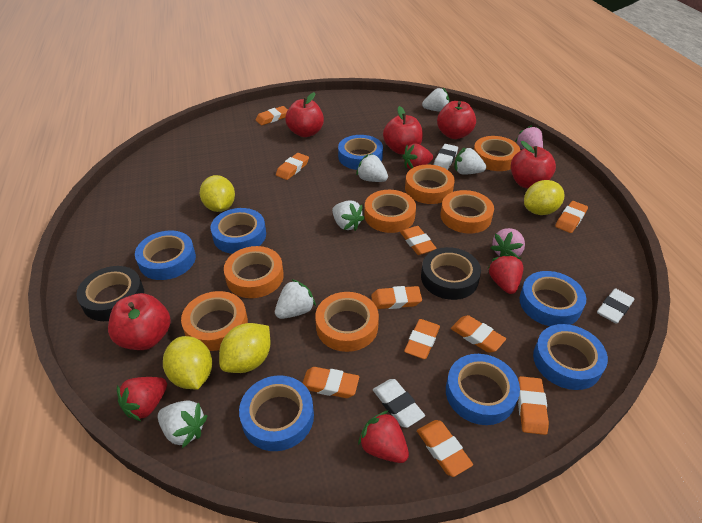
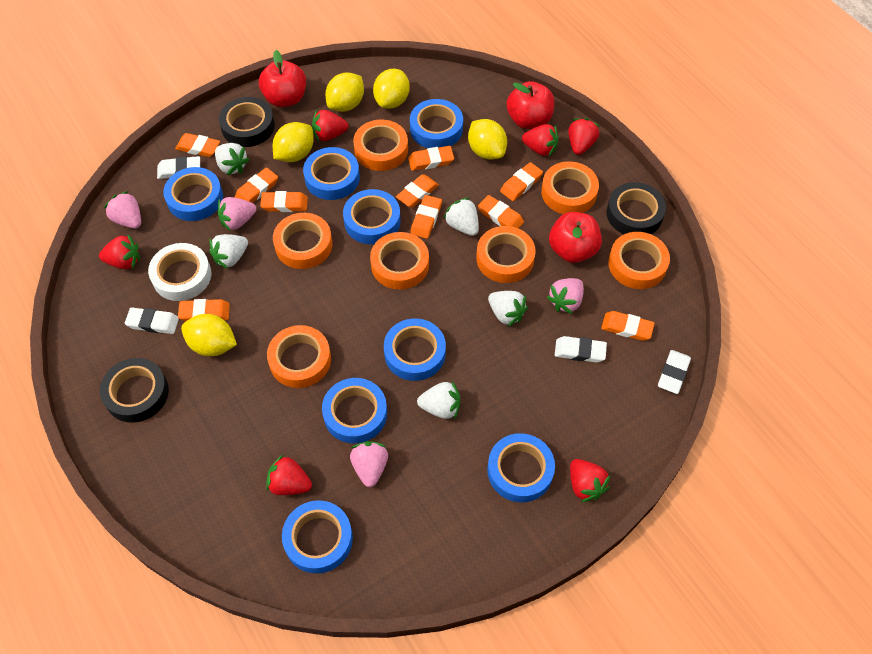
black tape: 2 -> 3
blue tape: 7 -> 8
pink strawberry: 2 -> 4
red apple: 5 -> 3
red strawberry: 4 -> 6
white eraser: 3 -> 4
white strawberry: 6 -> 5
white tape: 0 -> 1
yellow lemon: 4 -> 5

